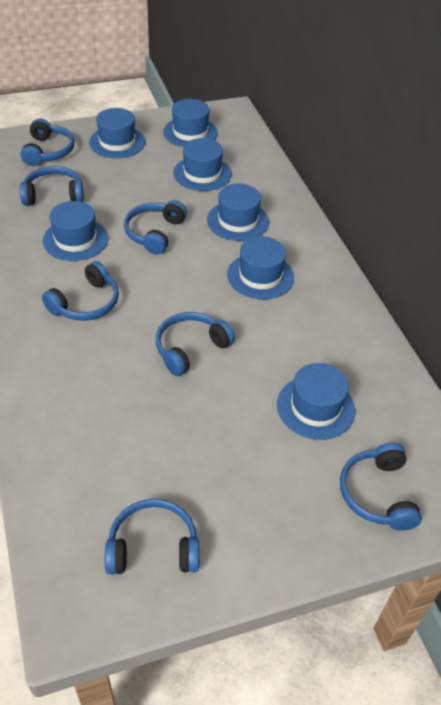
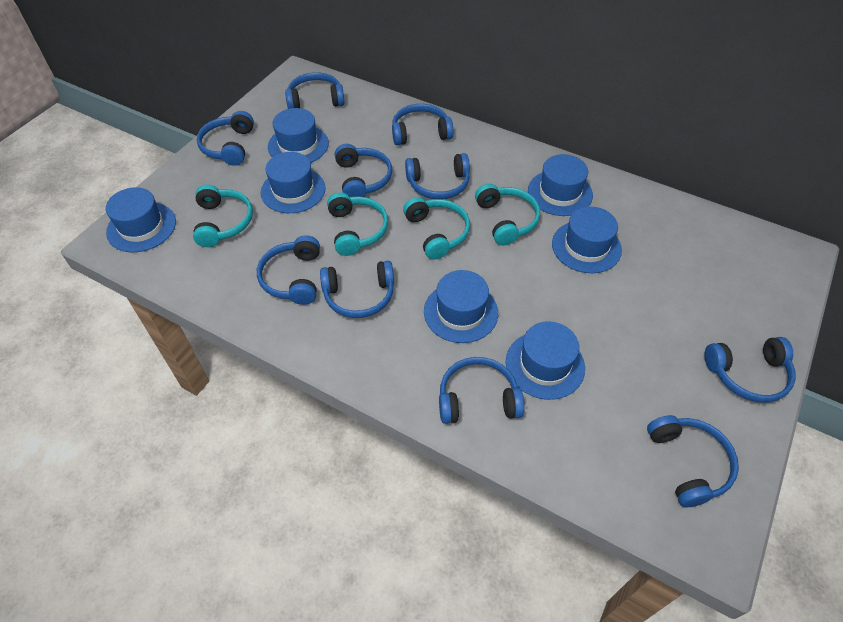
blue headphones: 7 -> 10
turquoise headphones: 0 -> 4

